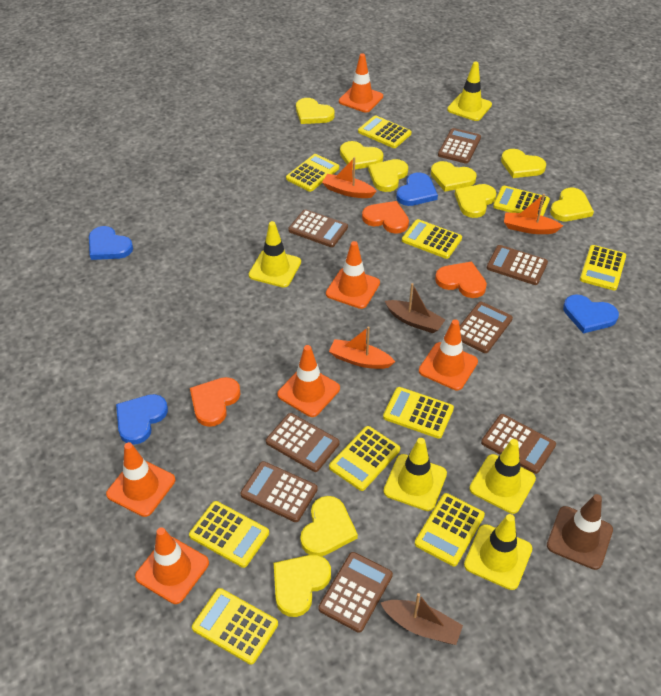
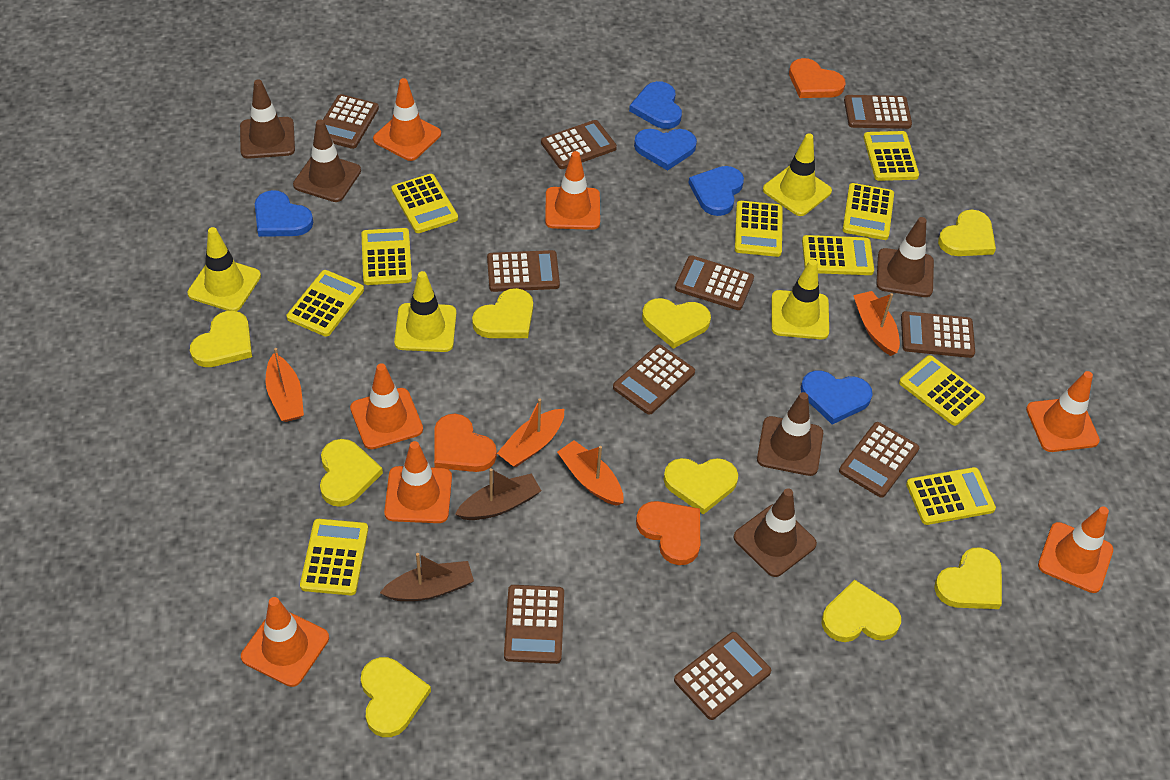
blue heart: 4 -> 5
brown calculator: 8 -> 10
brown traffic cone: 1 -> 5
orange boat: 3 -> 4
orange traffic cone: 6 -> 7
yellow traffic cone: 5 -> 4

